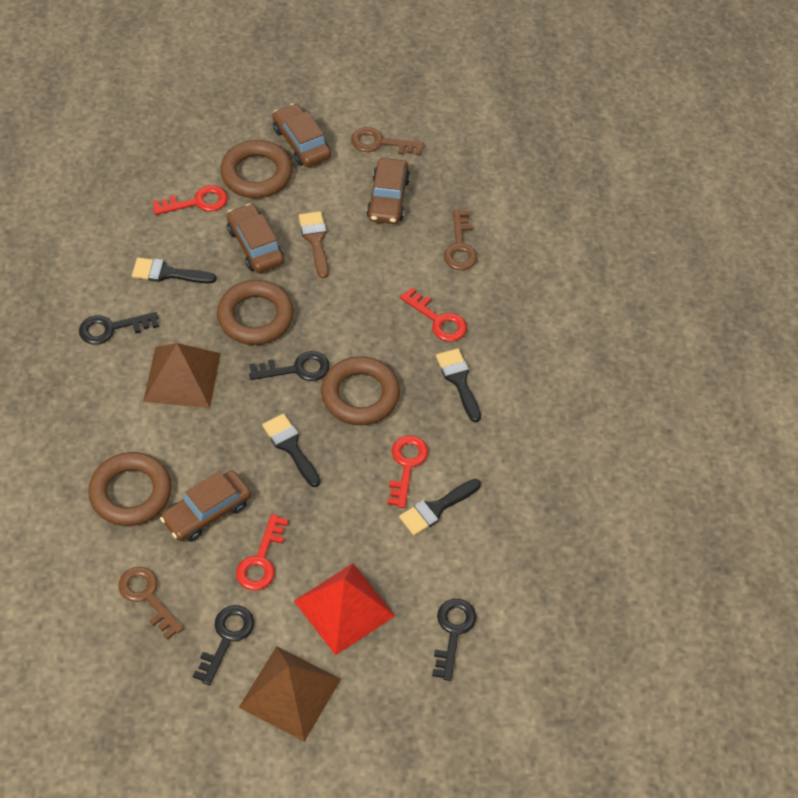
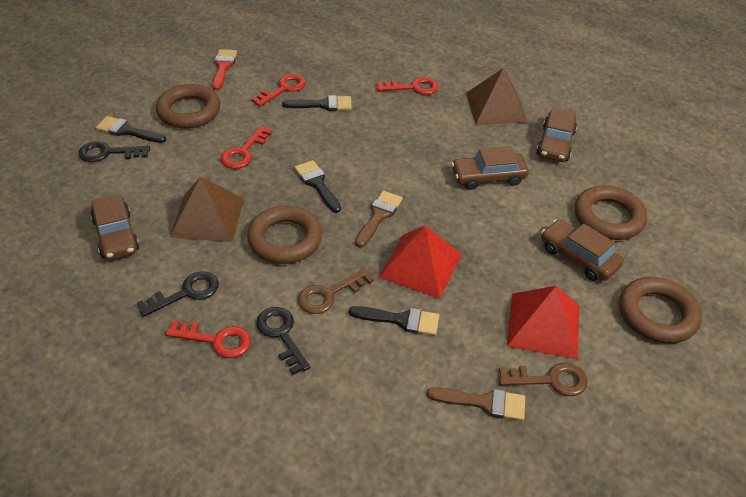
black key: 4 -> 3
brown brush: 1 -> 2
brown key: 3 -> 2
red brush: 0 -> 1
red pyramid: 1 -> 2

